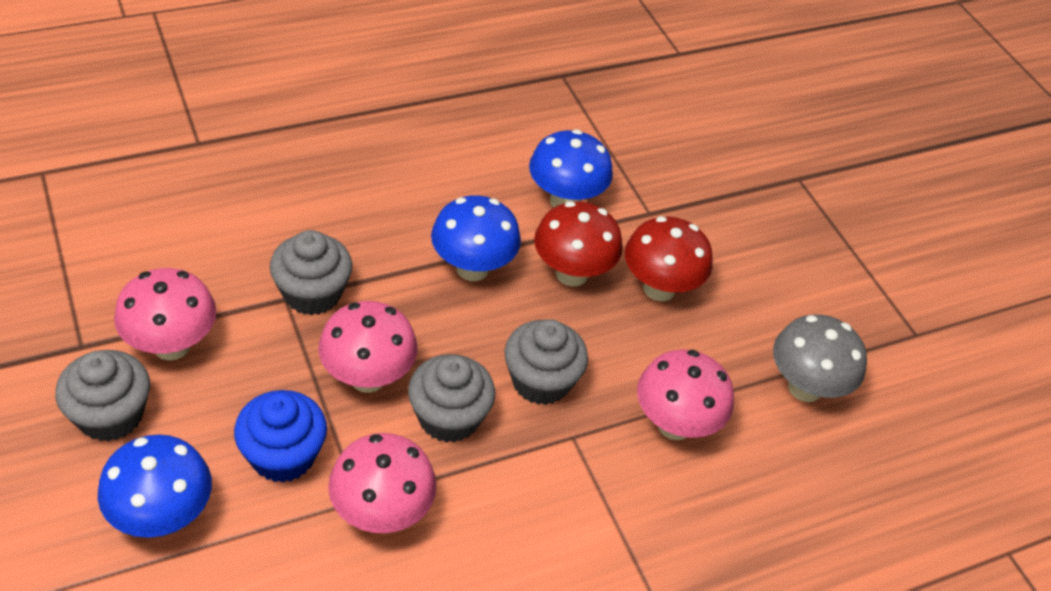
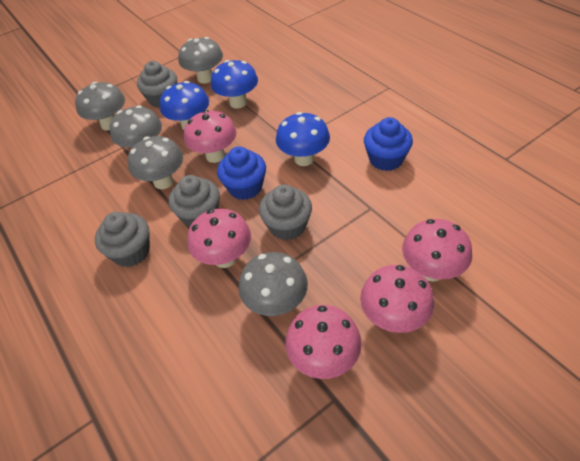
blue cupcake: 1 -> 2
grey mushroom: 1 -> 5
pink mushroom: 4 -> 5
red mushroom: 2 -> 0

